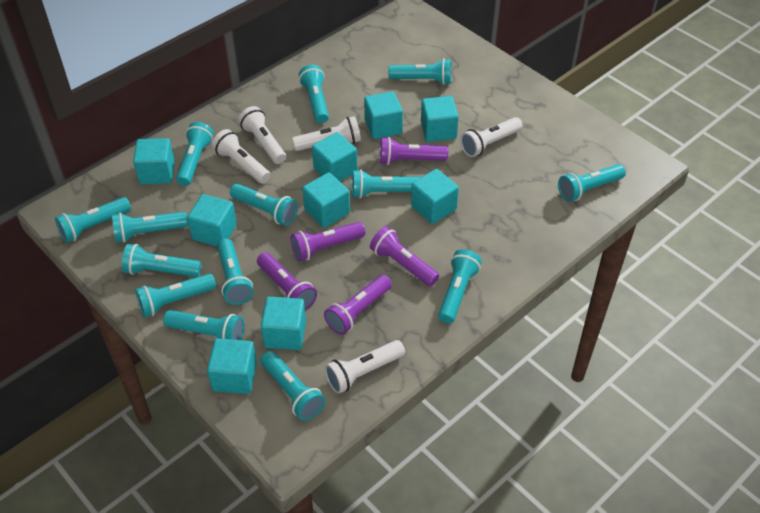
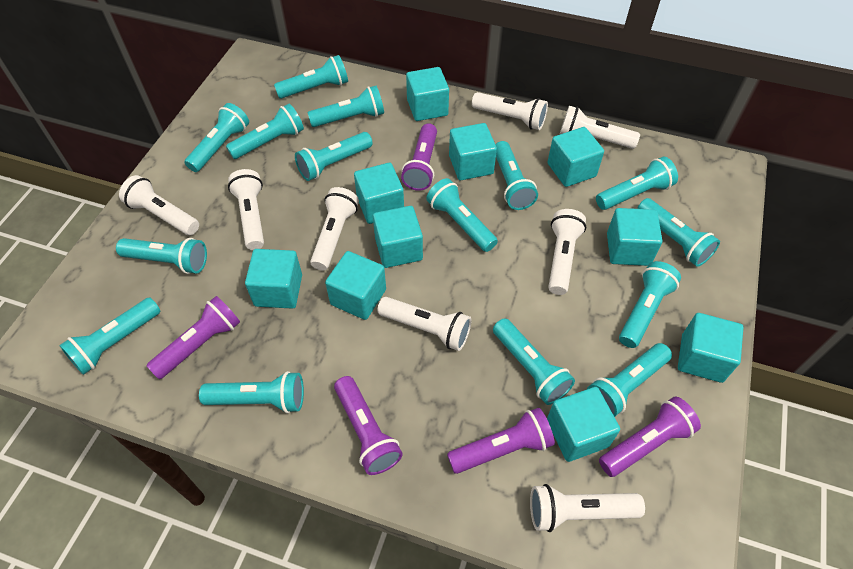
turquoise cube: 9 -> 10
turquoise flashlight: 14 -> 15
white flashlight: 5 -> 8

